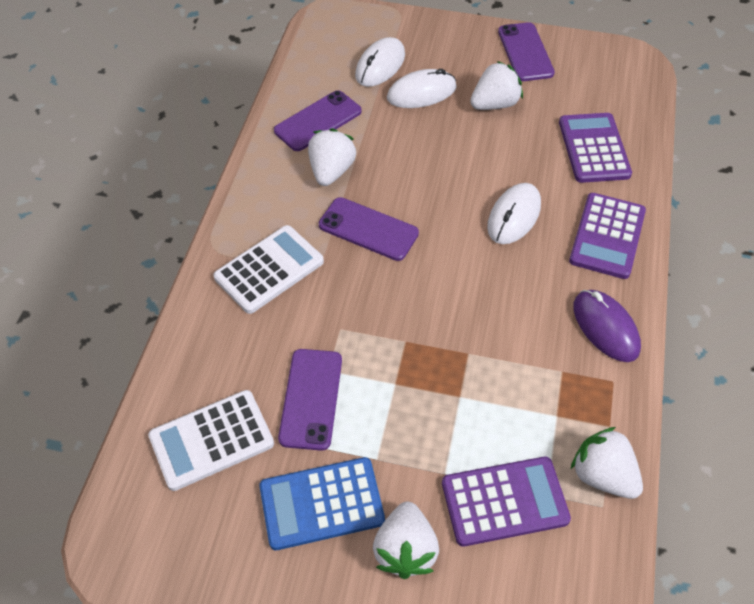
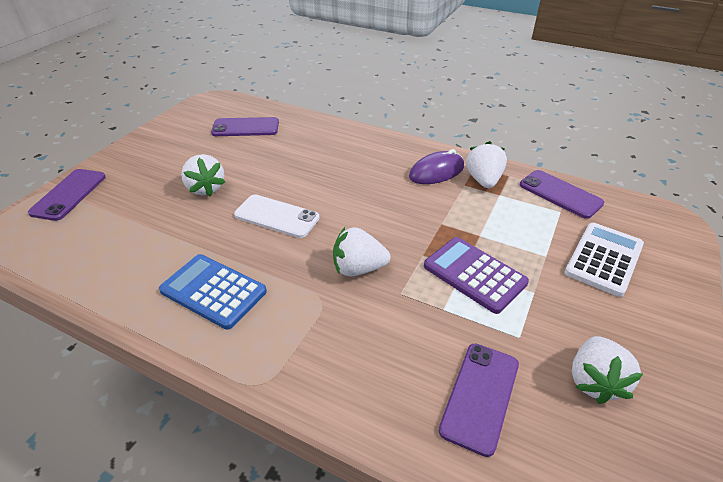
purple calculator: 3 -> 1
white calculator: 2 -> 1
white mouse: 3 -> 0
white phone: 0 -> 1

